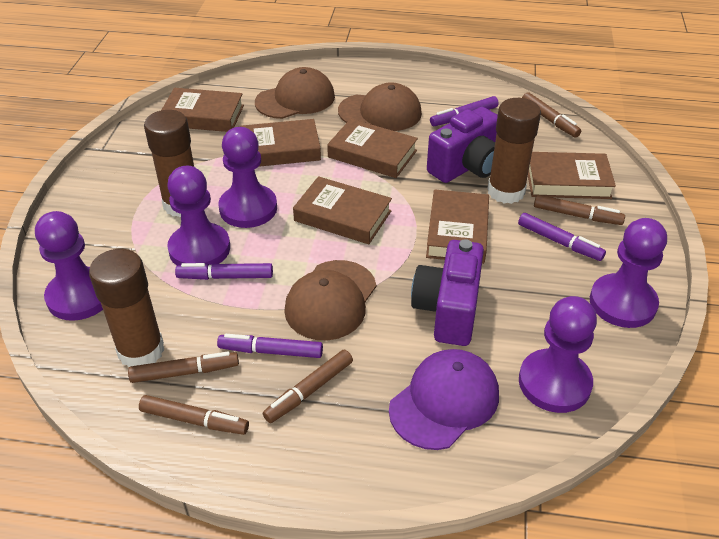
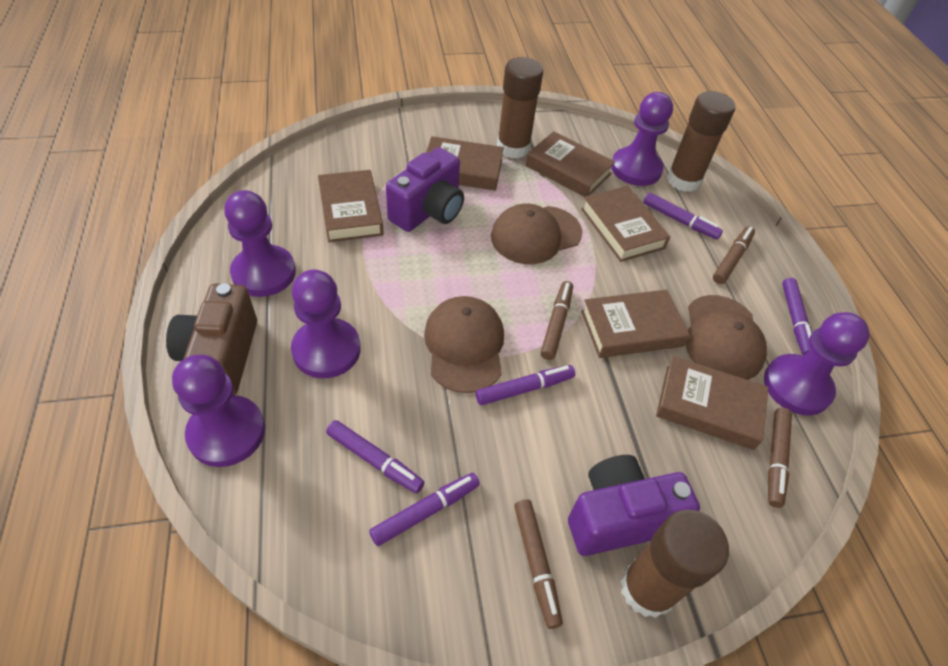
brown camera: 0 -> 1
brown marker: 5 -> 4
purple cap: 1 -> 0
purple marker: 4 -> 5

